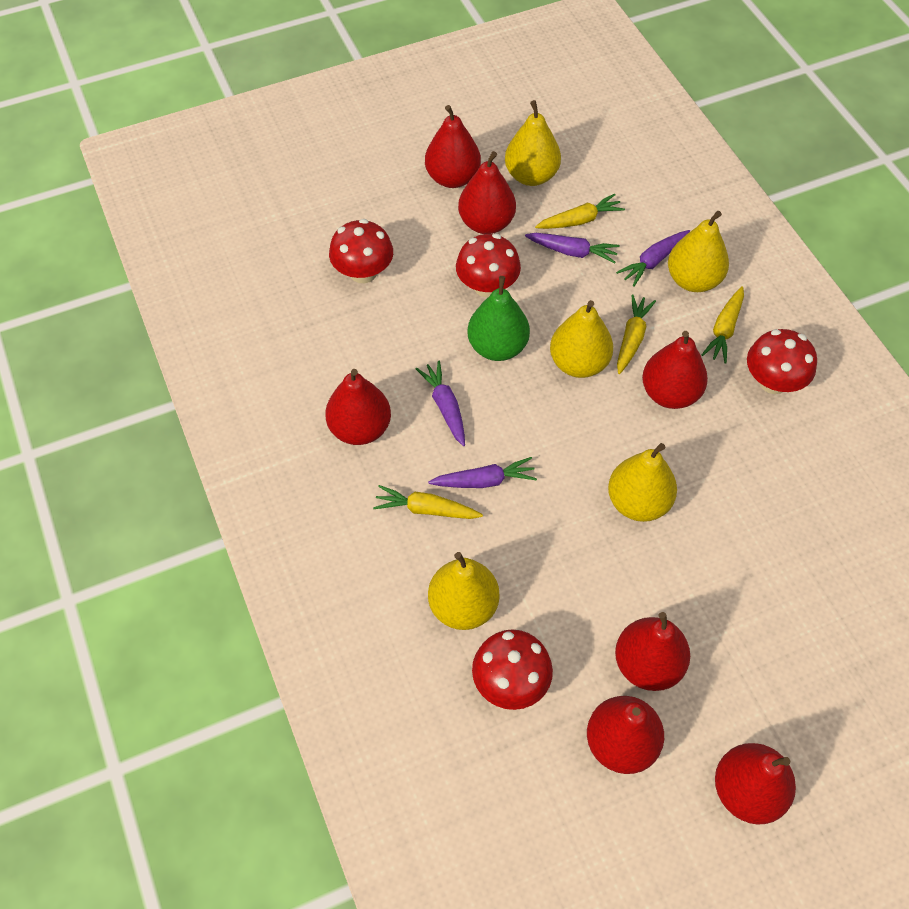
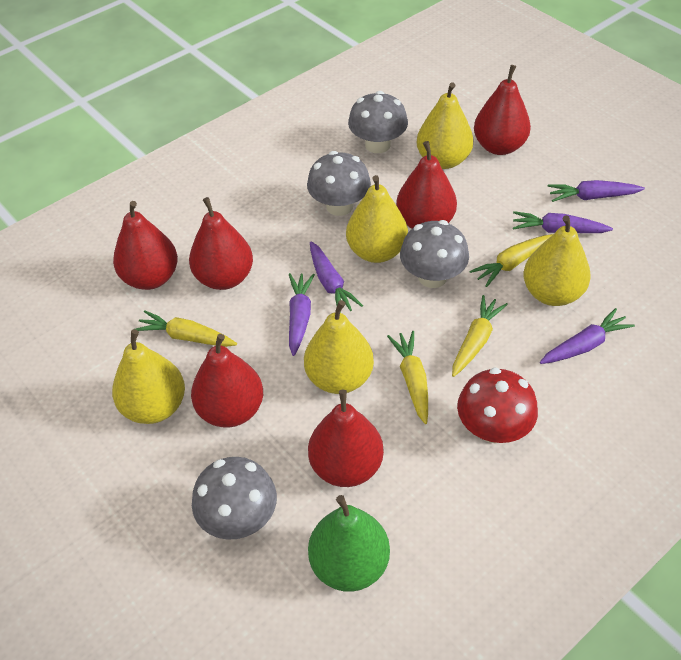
grey mushroom: 0 -> 4
purple carrot: 4 -> 5
red mushroom: 4 -> 1
red pear: 7 -> 6

